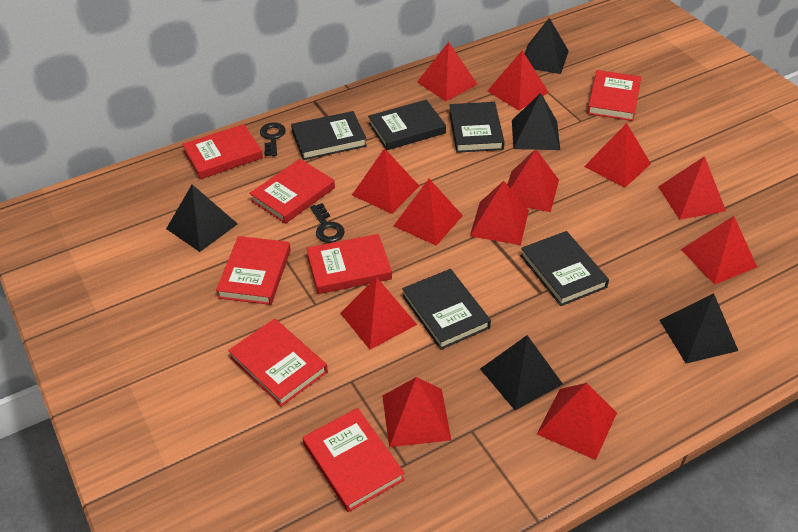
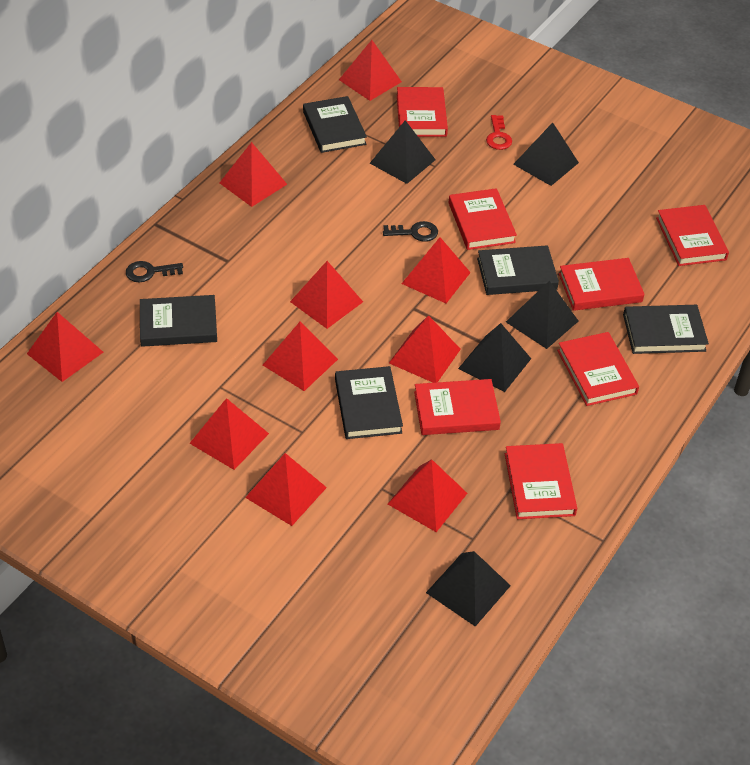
red key: 0 -> 1
red pyramid: 12 -> 10

